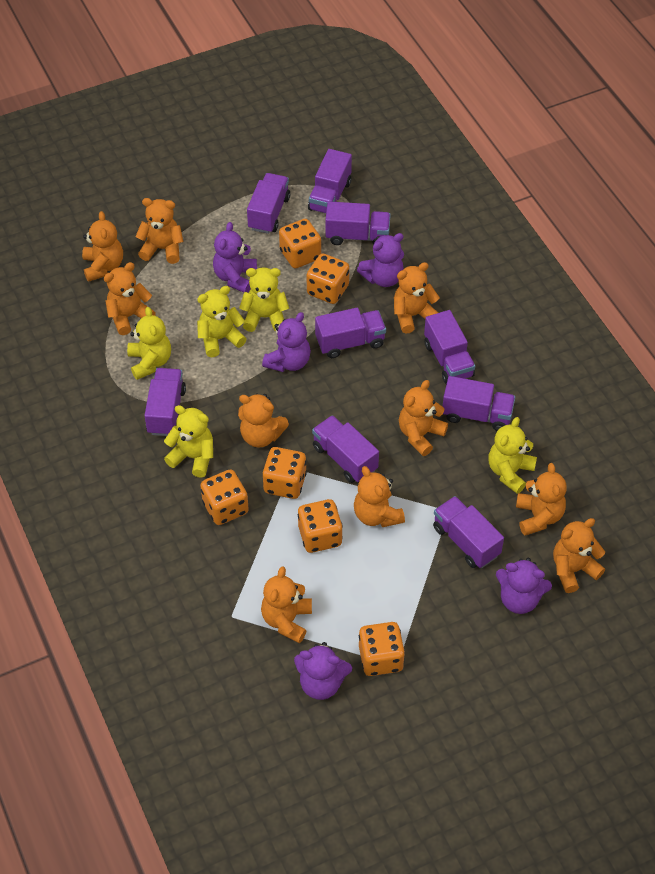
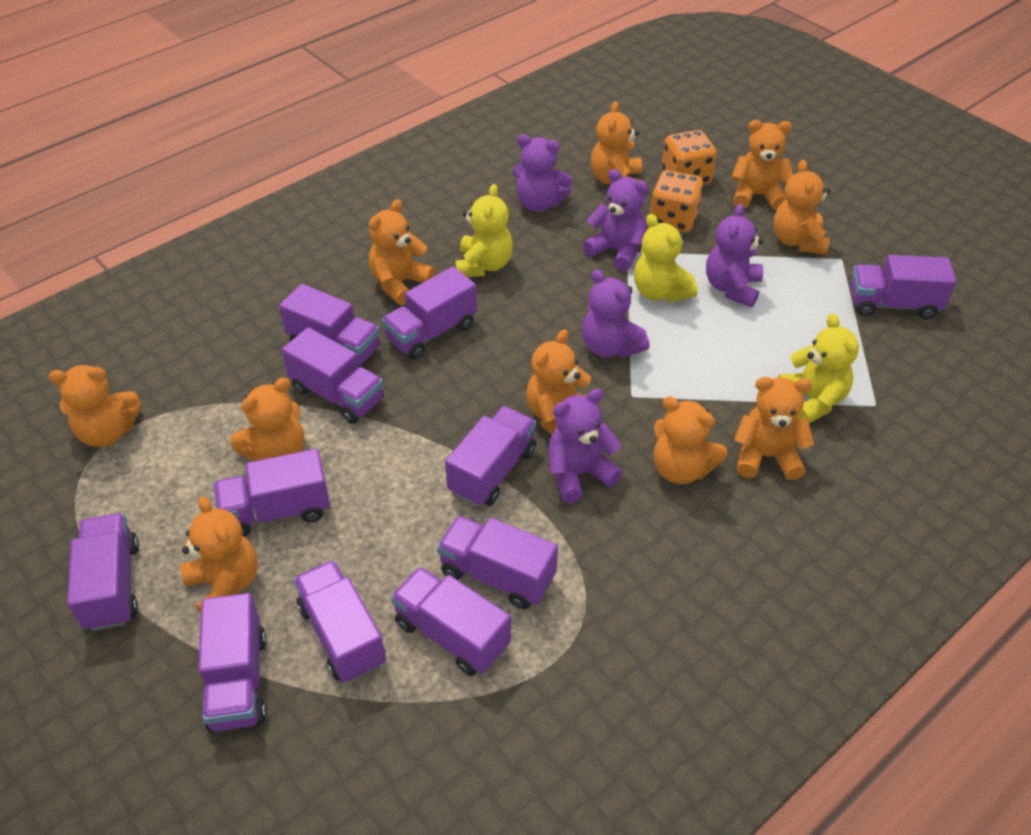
orange dice: 6 -> 2
purple truck: 9 -> 11
yellow teddy bear: 5 -> 3

